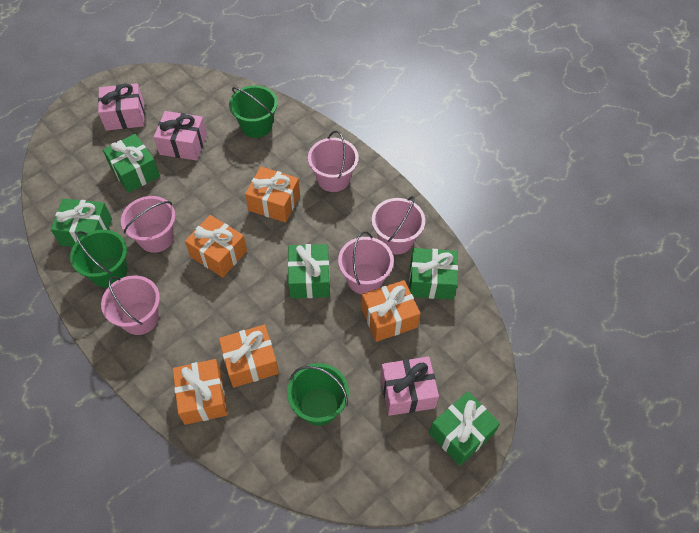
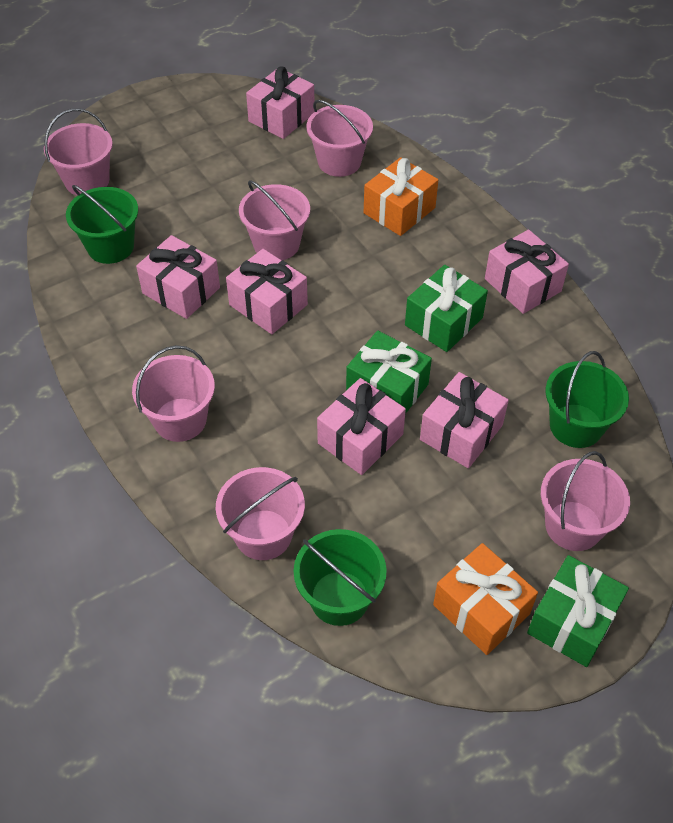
green gift: 5 -> 3
orange gift: 5 -> 2
pink bucket: 5 -> 6
pink gift: 3 -> 6

